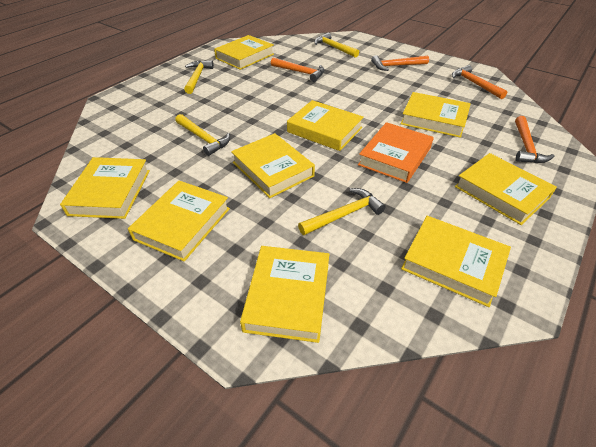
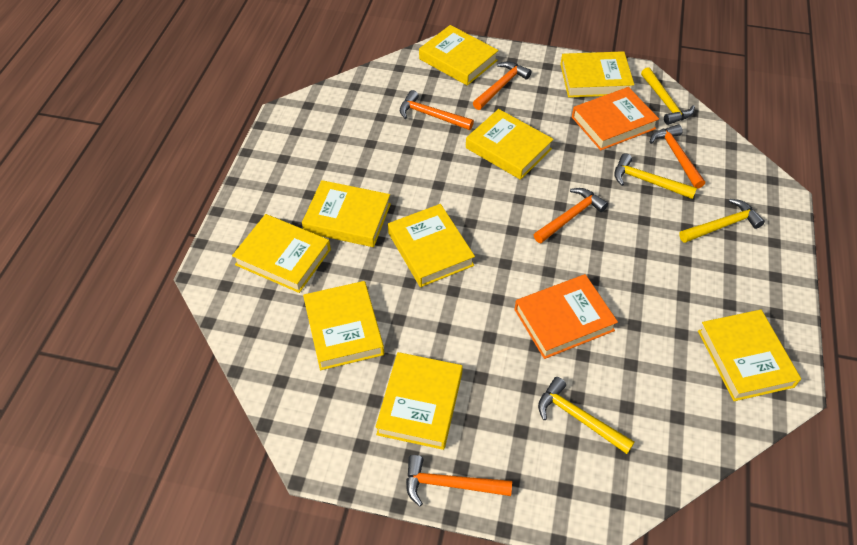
orange book: 1 -> 2
orange hammer: 4 -> 5

